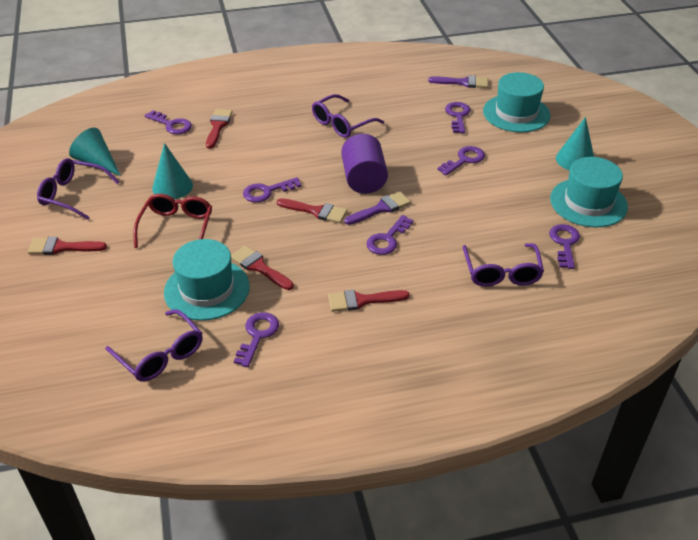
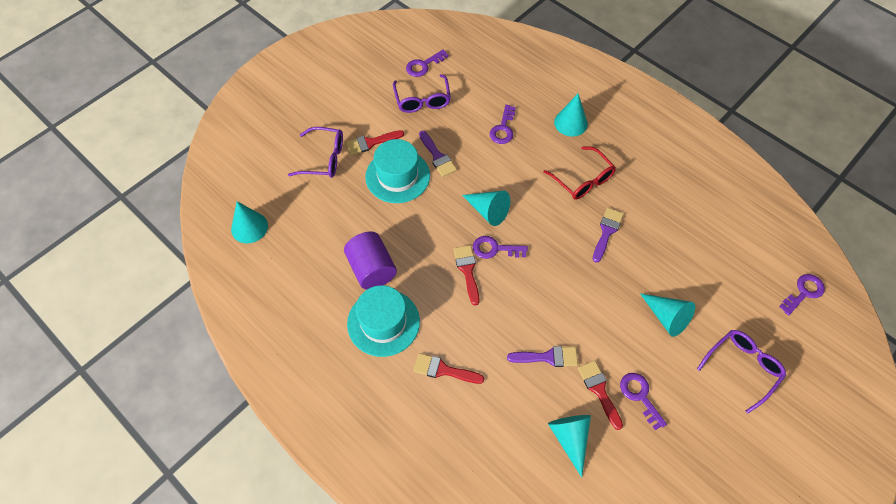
purple brush: 2 -> 3
purple glasses: 4 -> 3
purple key: 7 -> 5
red brush: 5 -> 4
turquoise cone: 3 -> 5
turquoise hat: 3 -> 2

